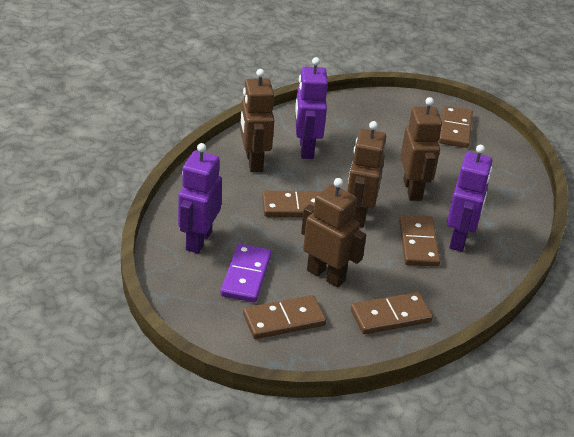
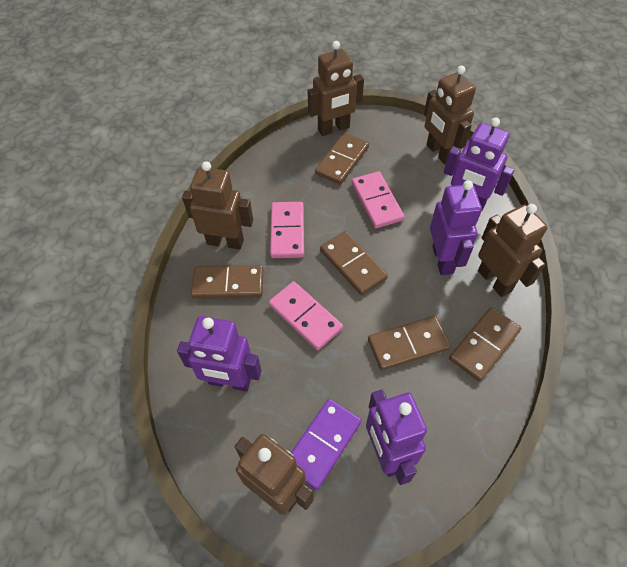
brown robot: 4 -> 5
pink domino: 0 -> 3
purple robot: 3 -> 4

